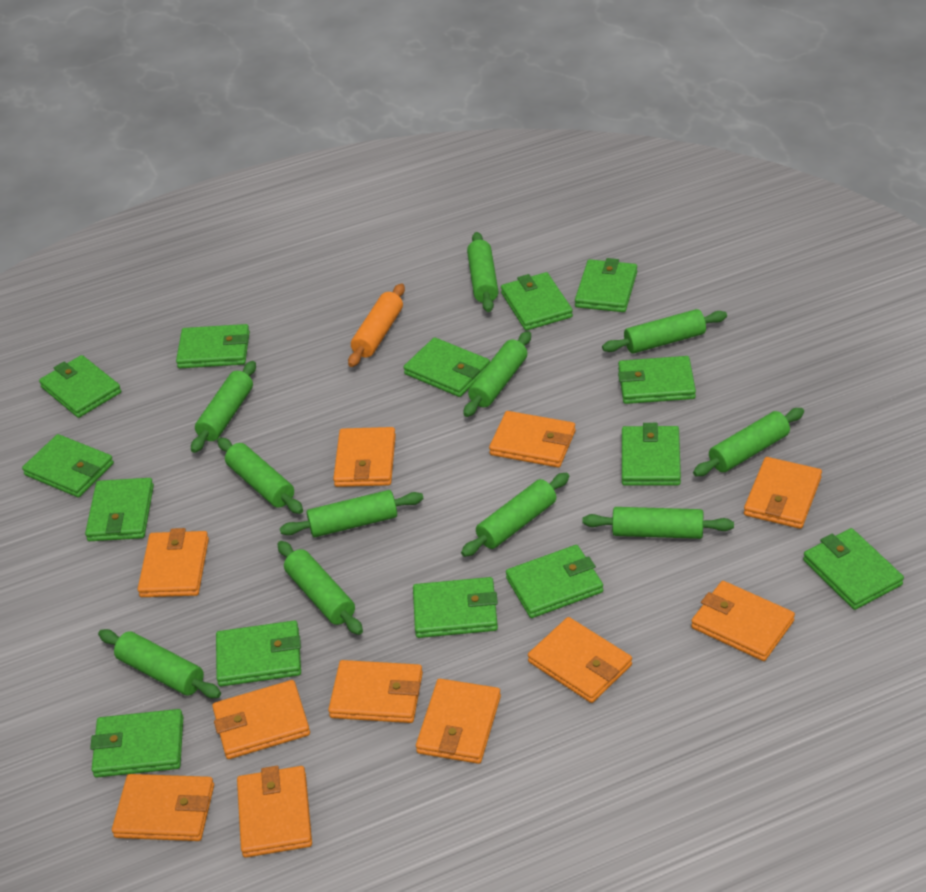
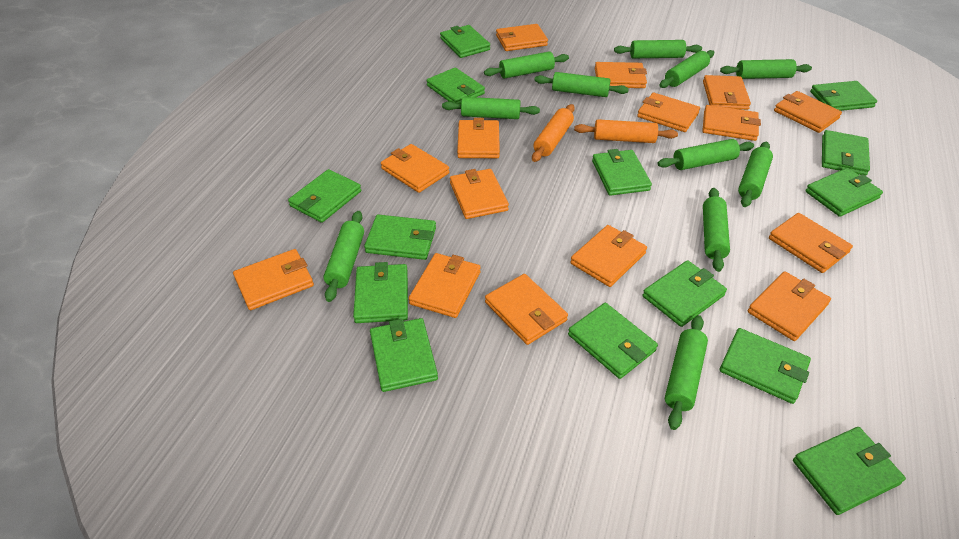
orange rolling pin: 1 -> 2
orange wallet: 11 -> 15

